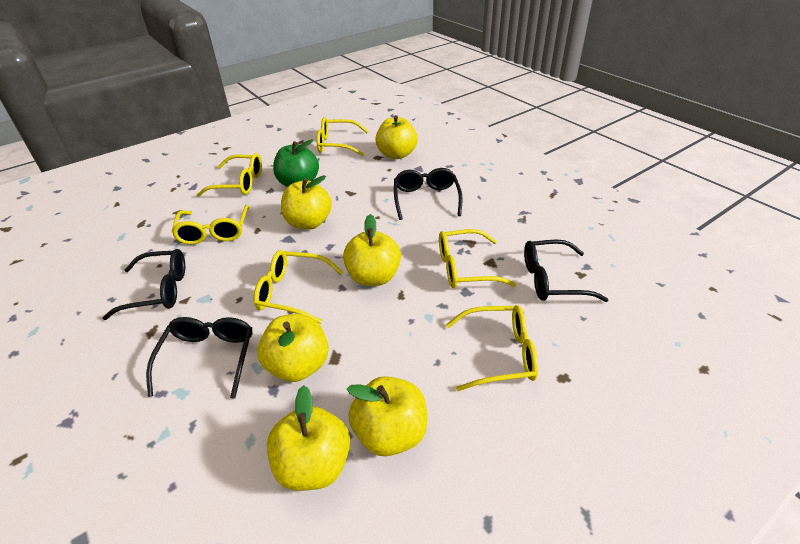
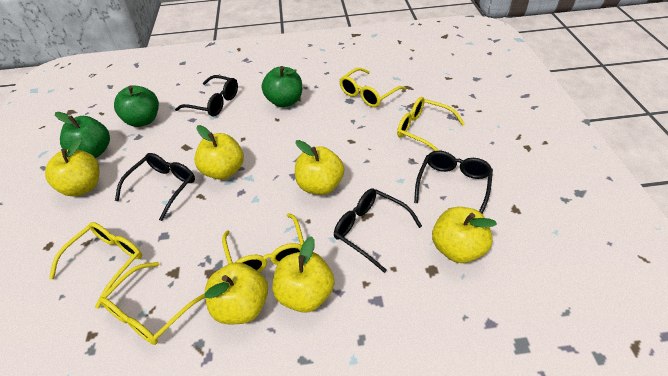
green apple: 1 -> 3
yellow glasses: 6 -> 5

